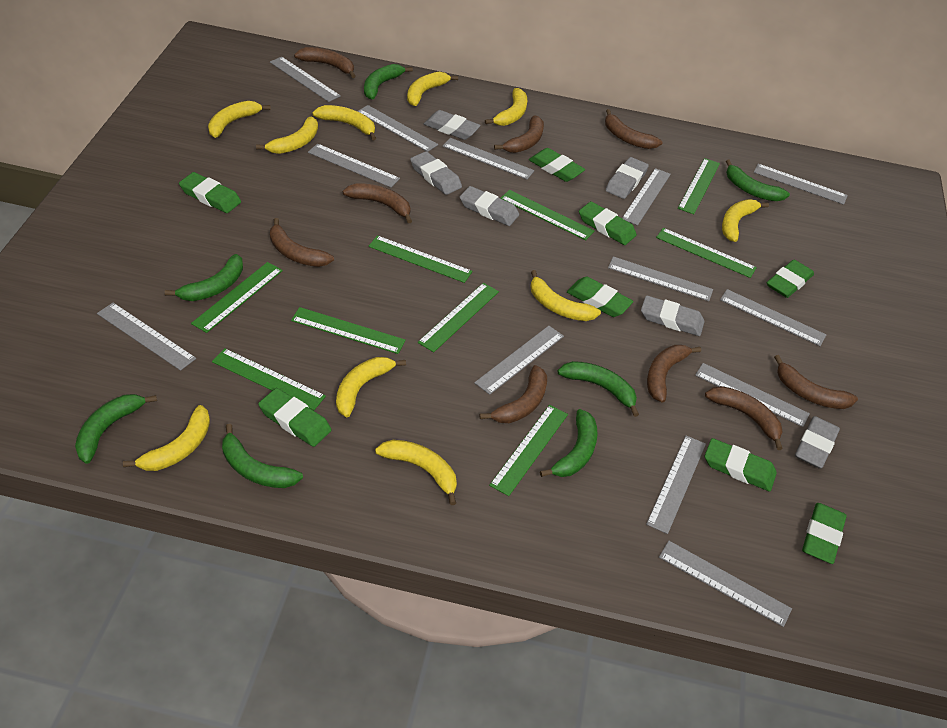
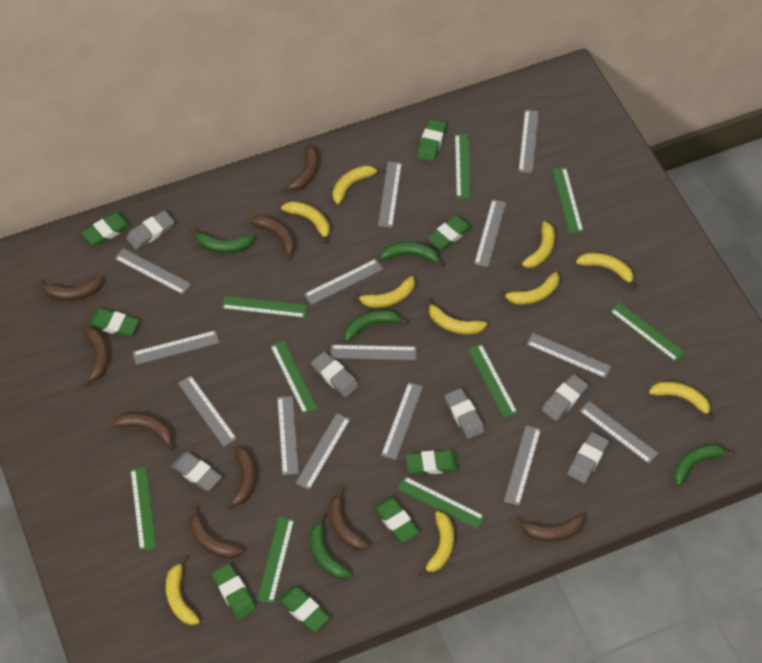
green banana: 7 -> 5
grey ruler: 13 -> 14

